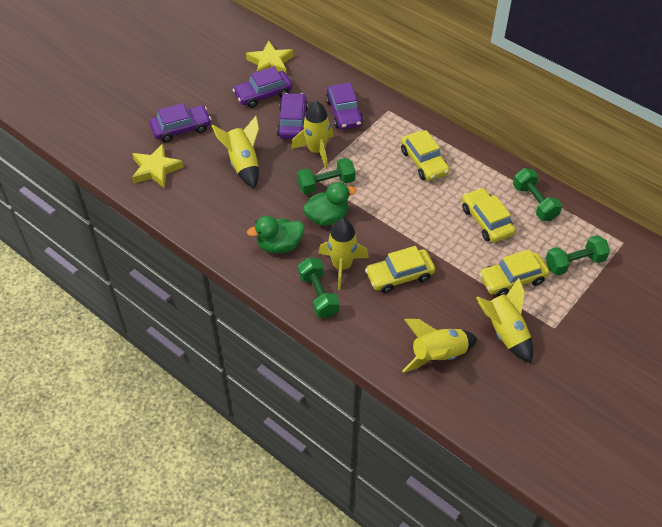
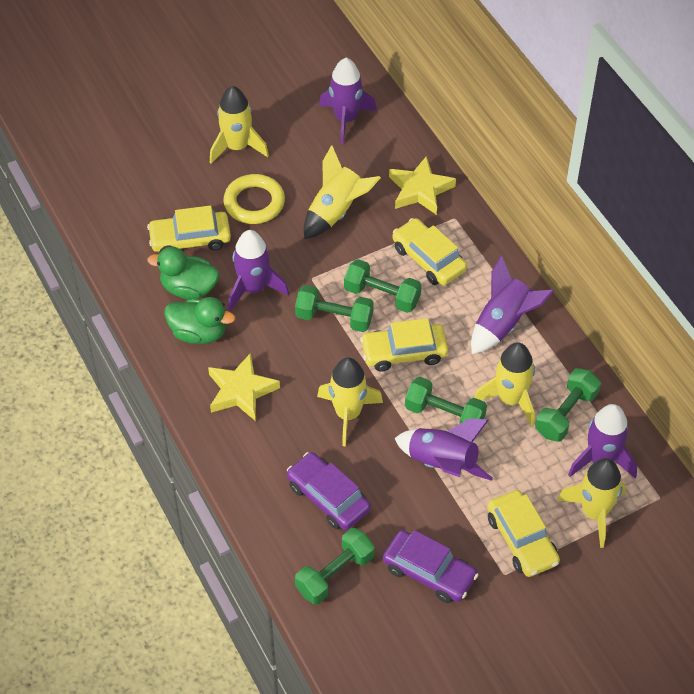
green dumbbell: 4 -> 5
purple car: 4 -> 2
purple rocket: 0 -> 5
yellow ring: 0 -> 1

